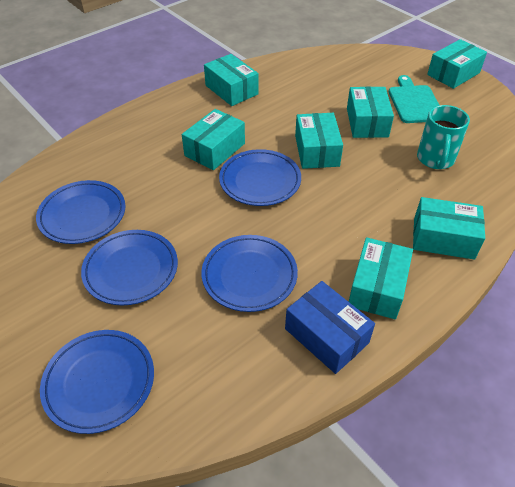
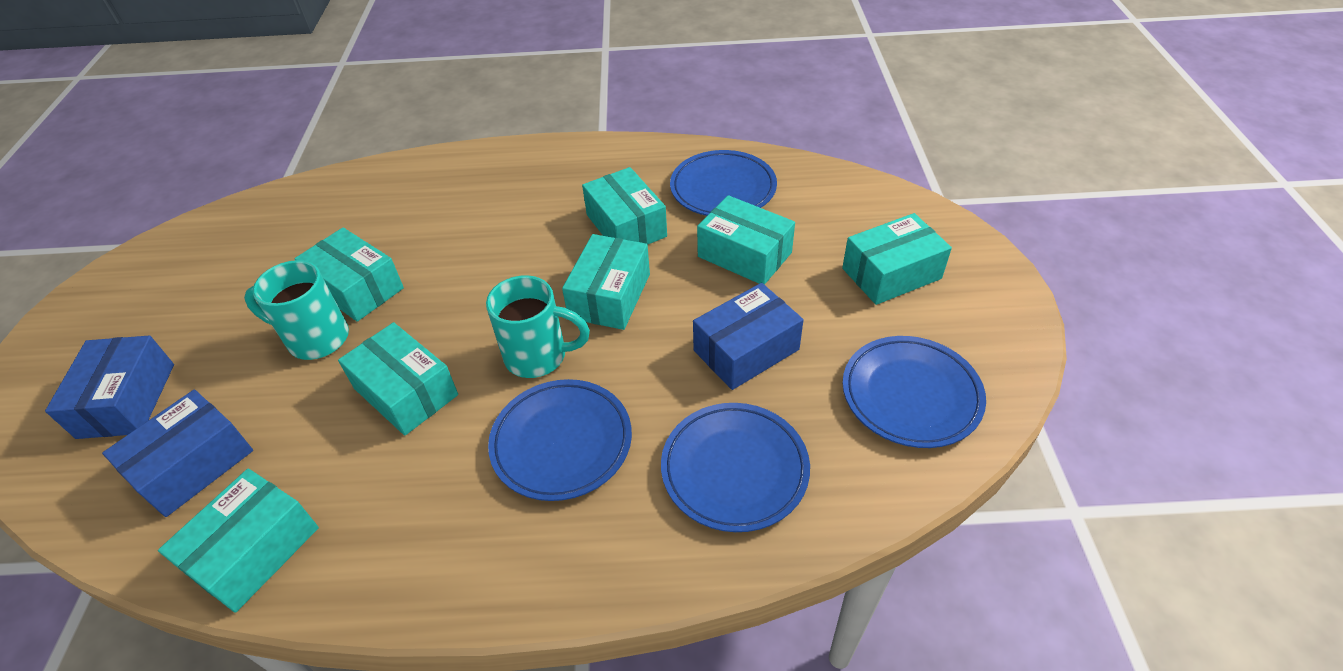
blue box: 1 -> 3
blue plate: 5 -> 4
turquoise cutting board: 1 -> 0
turquoise mug: 1 -> 2

